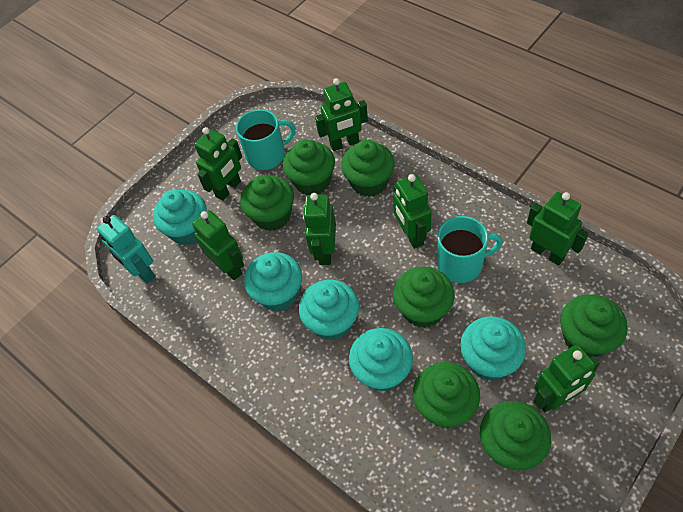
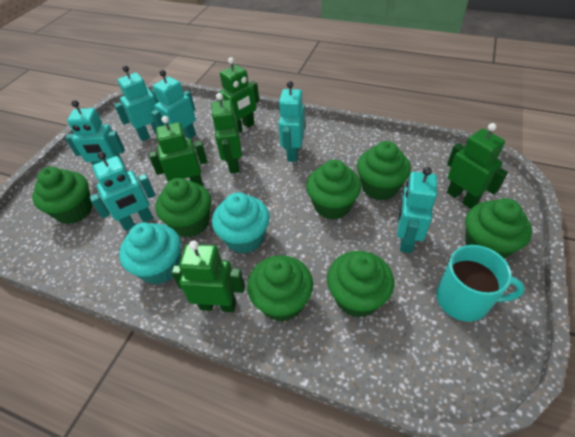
green robot: 7 -> 5
turquoise cupcake: 5 -> 2
turquoise mug: 2 -> 1
turquoise robot: 1 -> 6

